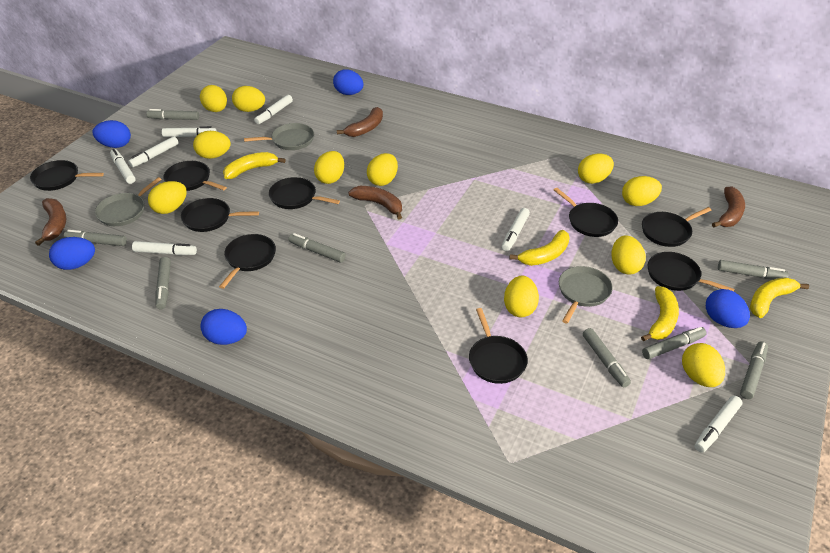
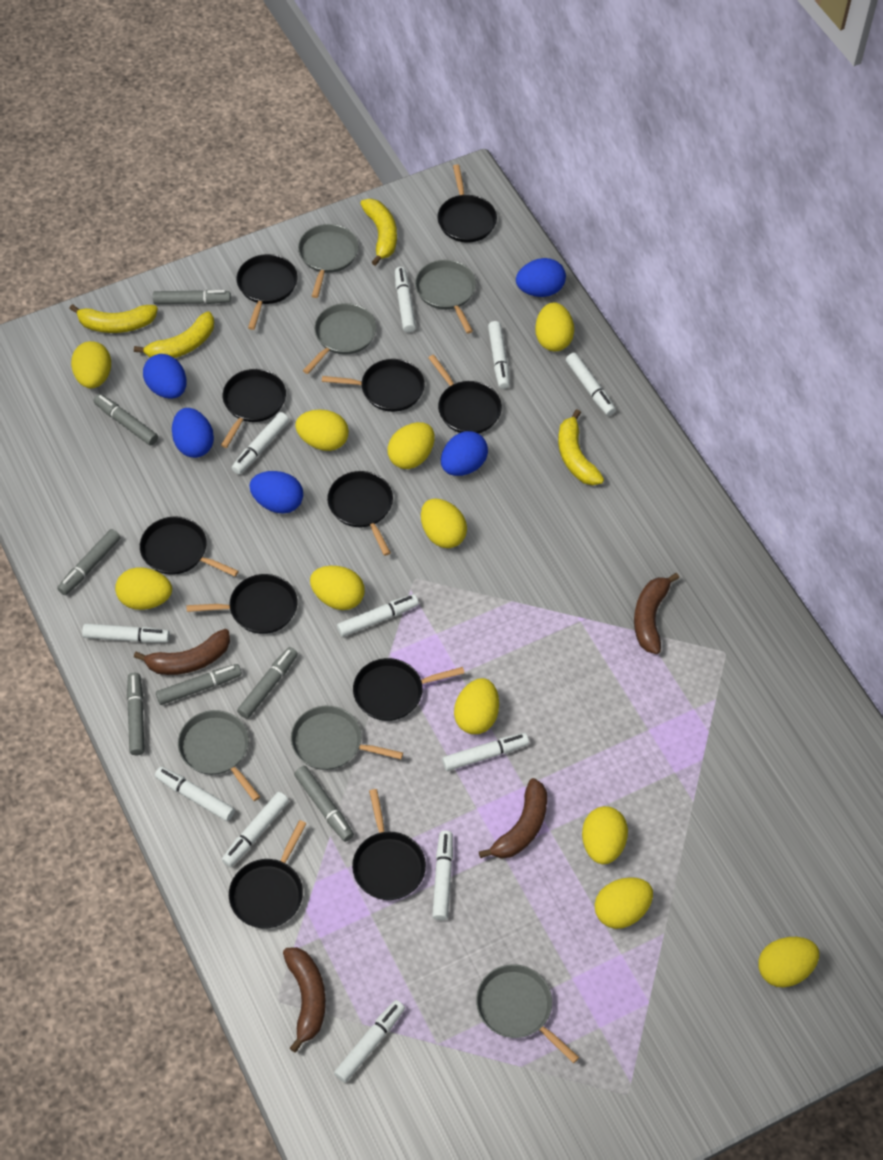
black pan: 9 -> 11
grey marker: 8 -> 7
grey pan: 3 -> 6
white marker: 7 -> 11

